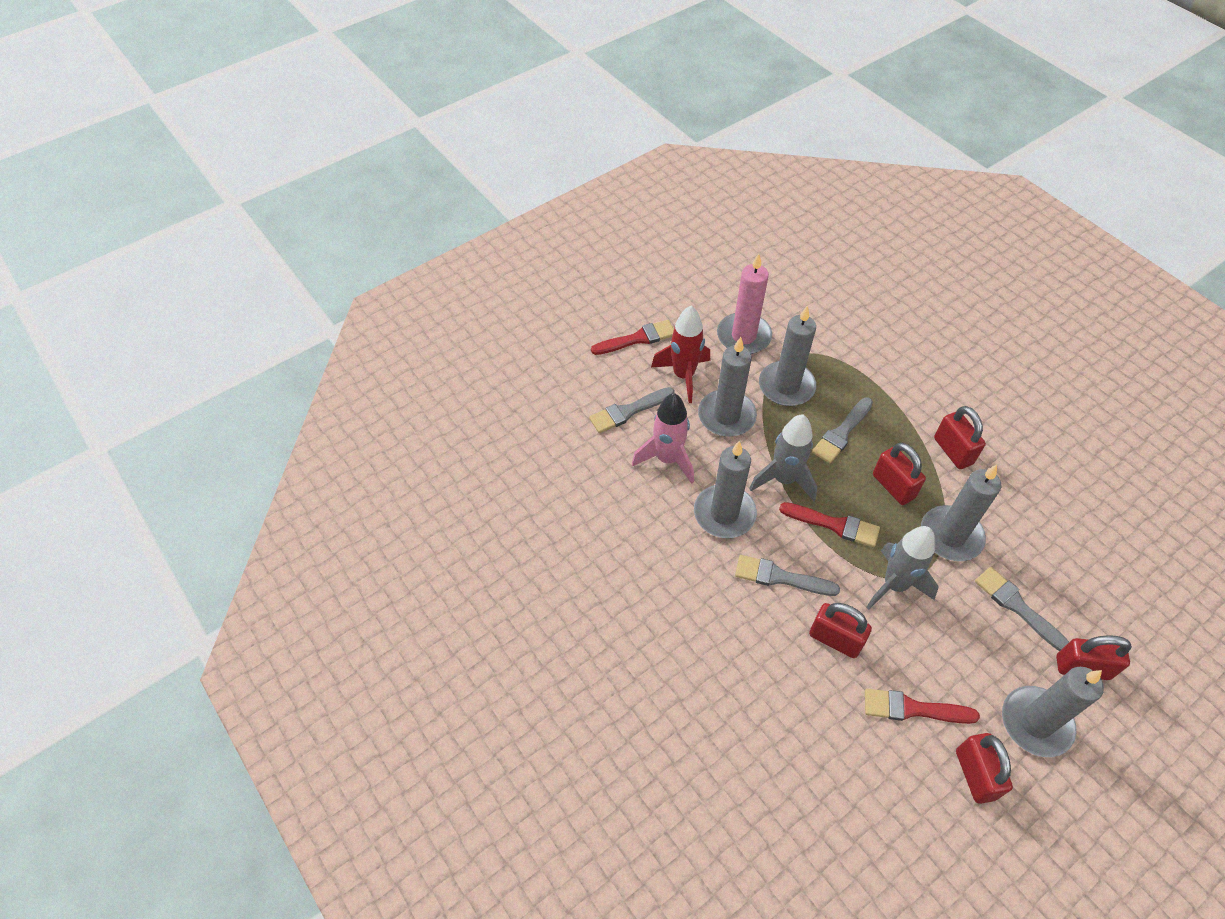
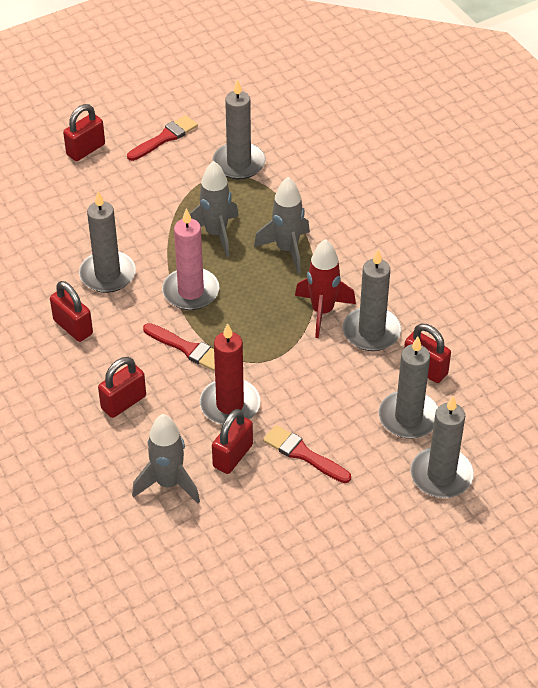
grey brush: 4 -> 0
grey rocket: 2 -> 3
pink rocket: 1 -> 0
red candle: 0 -> 1

